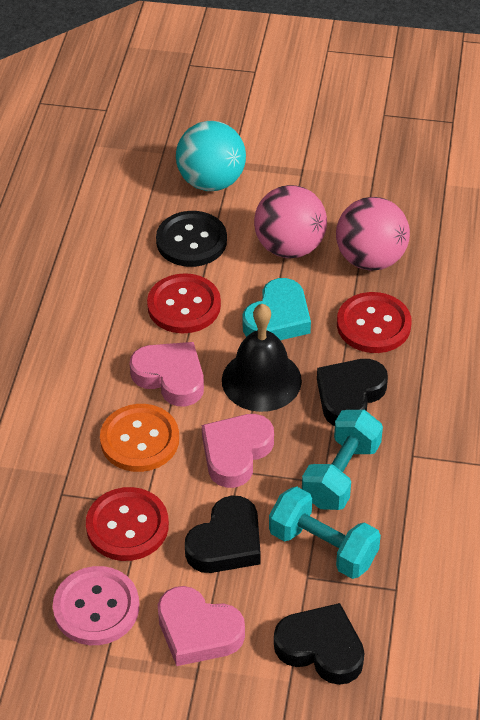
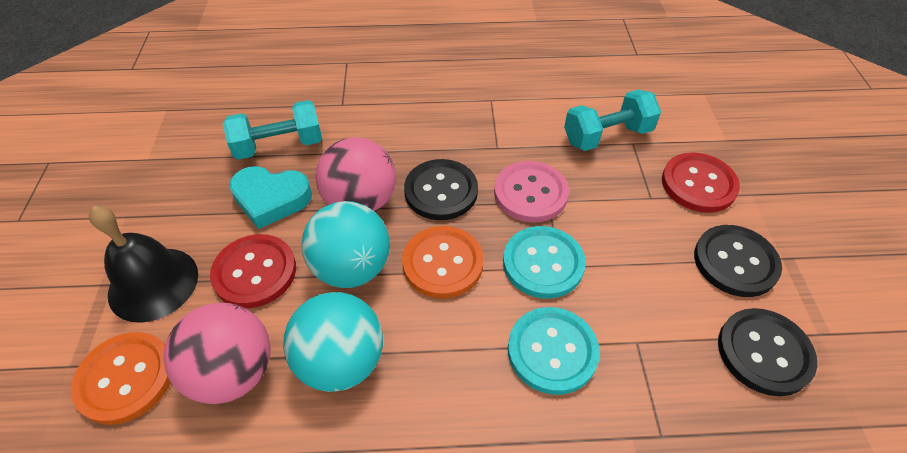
black button: 1 -> 3
black heart: 3 -> 0
orange button: 1 -> 2
pink heart: 3 -> 0
red button: 3 -> 2
turquoise ball: 1 -> 2
turquoise button: 0 -> 2

